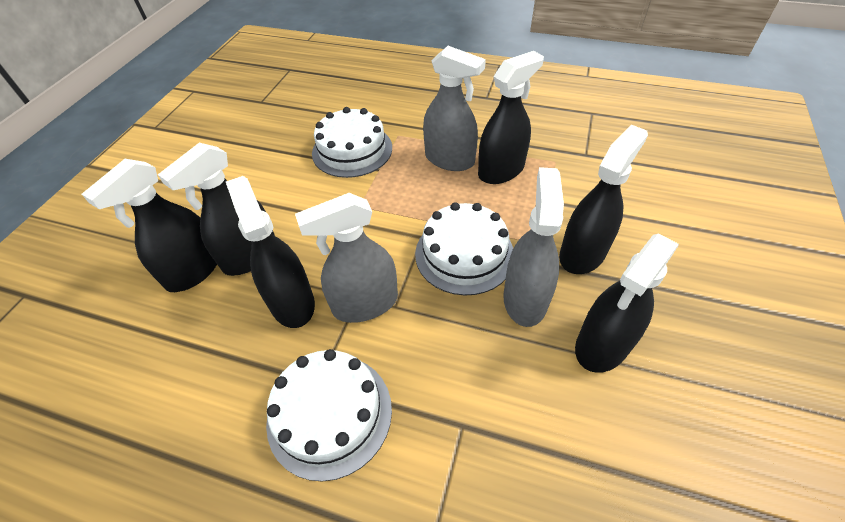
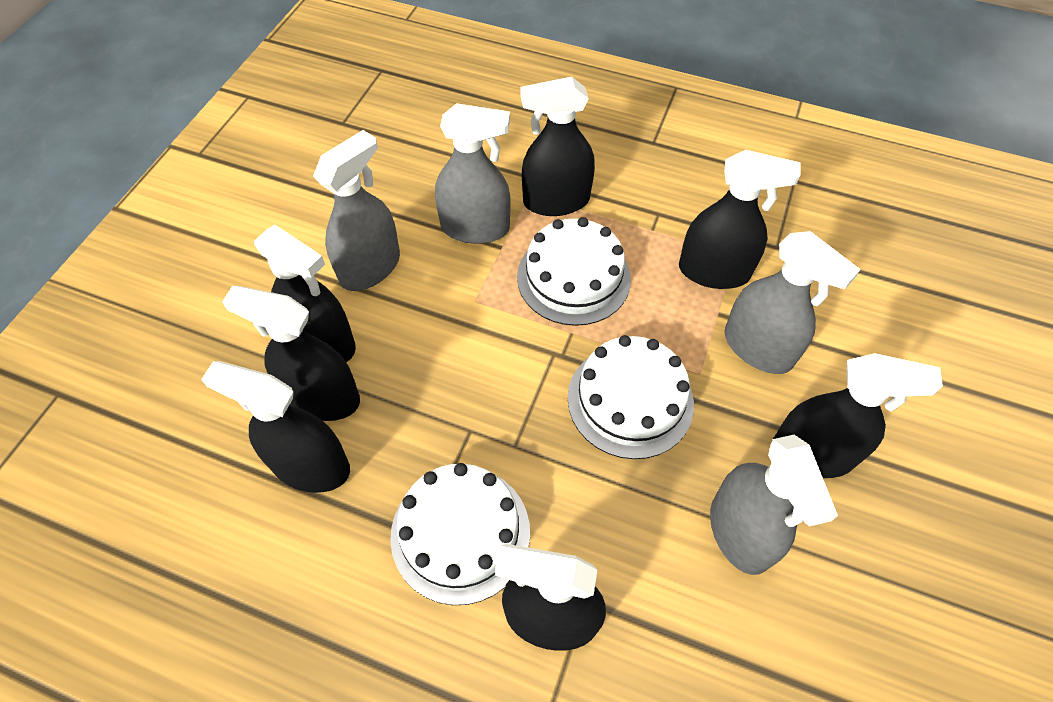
black spray bottle: 6 -> 7
grey spray bottle: 3 -> 4

